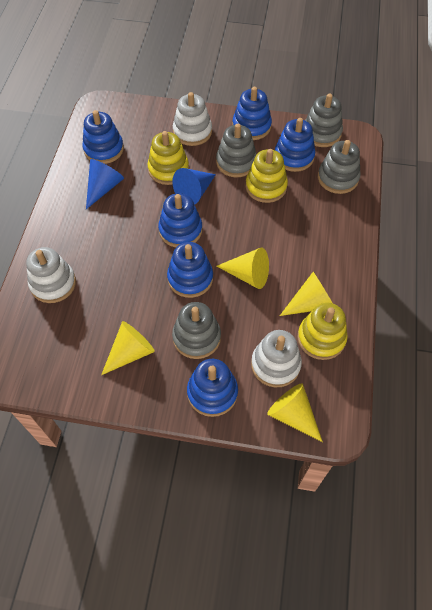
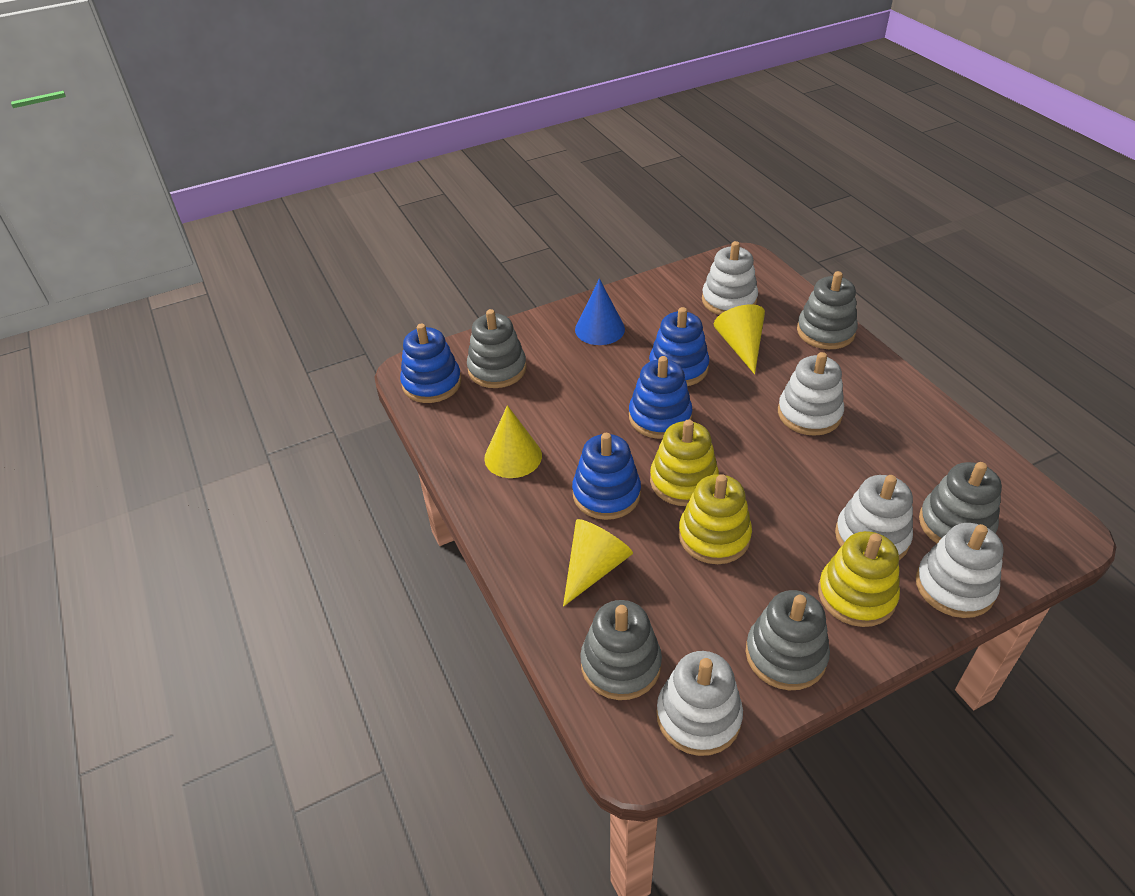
blue cone: 2 -> 1
blue stacking toy: 6 -> 4
grey stacking toy: 4 -> 5
white stacking toy: 3 -> 5
yellow cone: 4 -> 3

